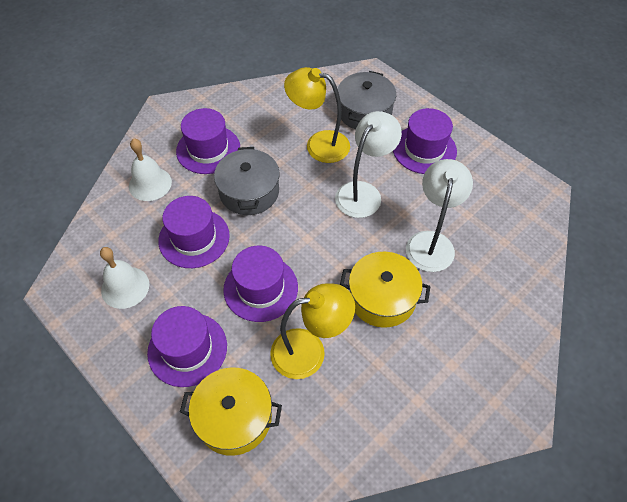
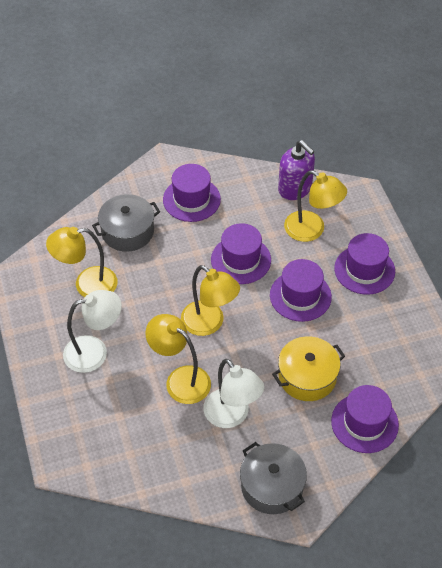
purple soap dispenser: 0 -> 1
white bell: 2 -> 0
yellow lamp: 2 -> 4
yellow pot: 2 -> 1

